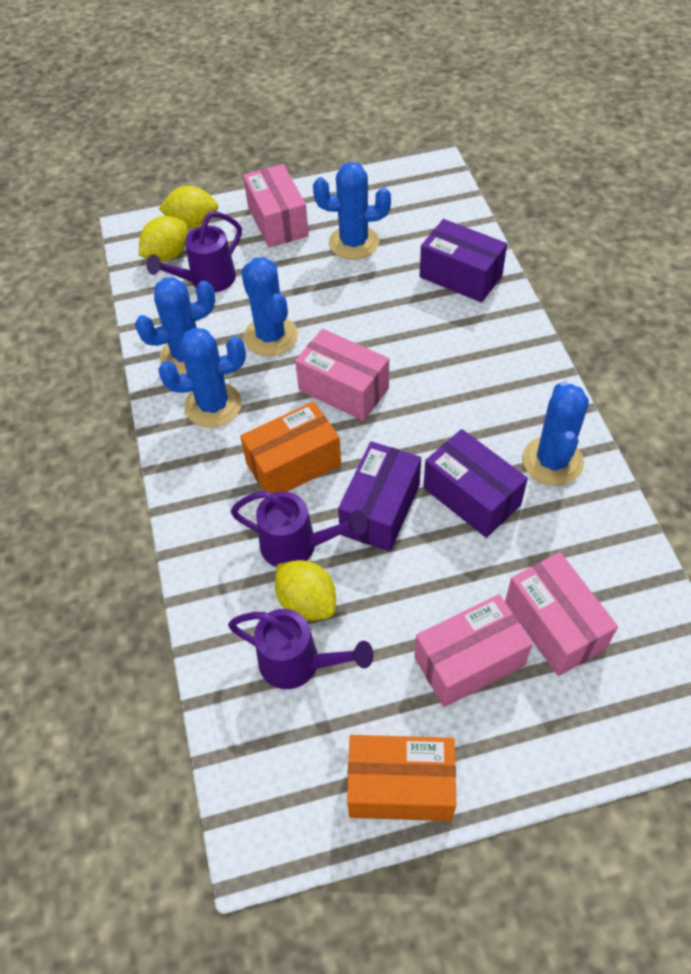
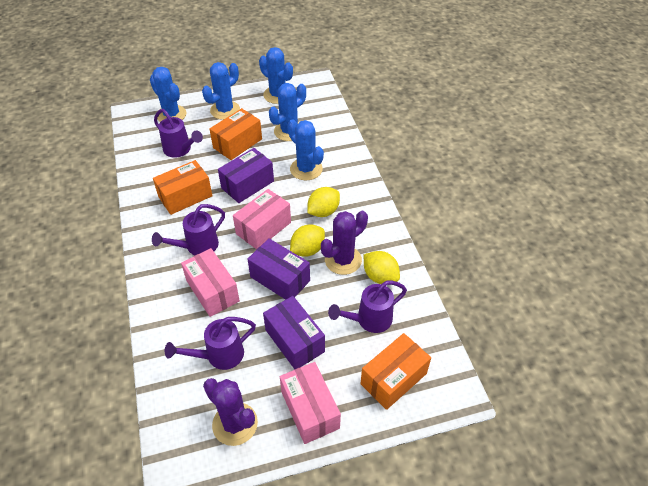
orange box: 2 -> 3
pink box: 4 -> 3
purple cactus: 0 -> 2
purple watering can: 3 -> 4

